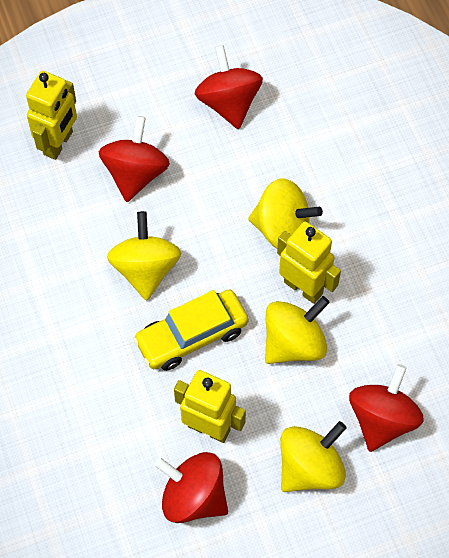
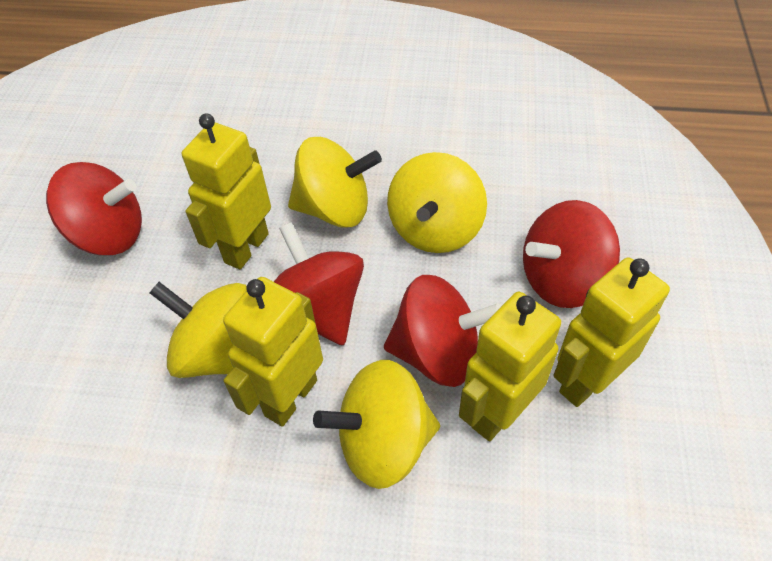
yellow car: 1 -> 0
yellow robot: 3 -> 4

